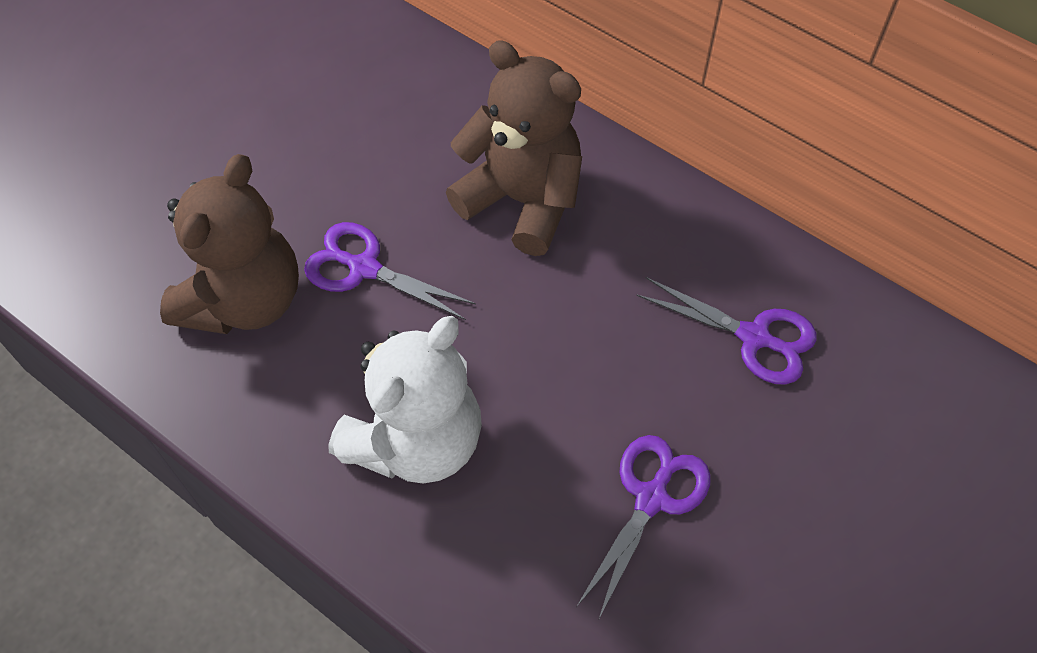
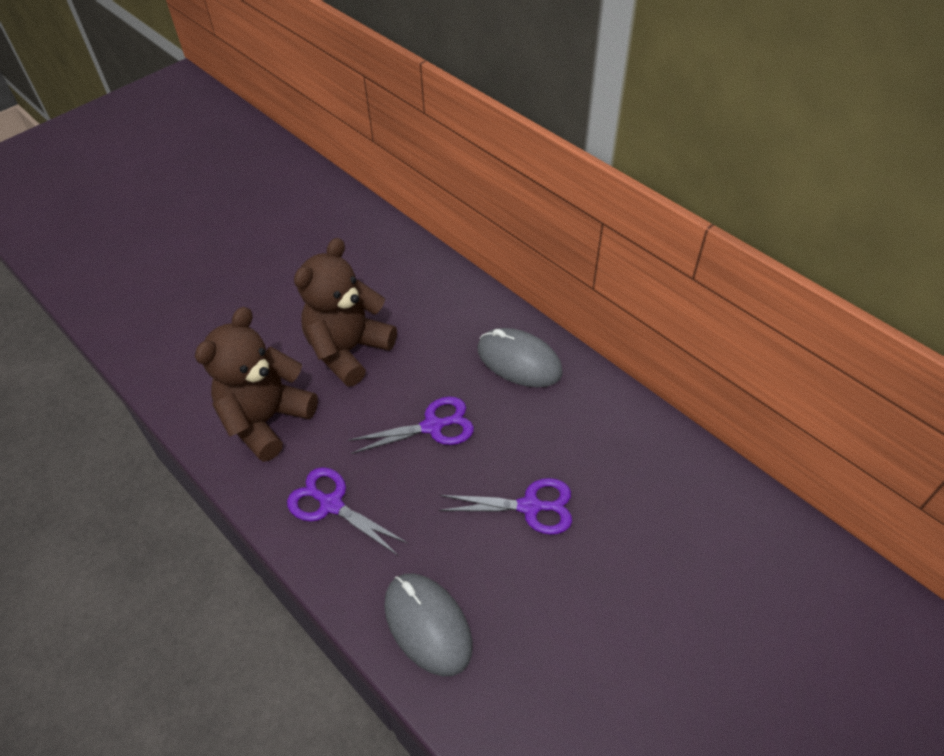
grey mouse: 0 -> 2
white teddy bear: 1 -> 0

